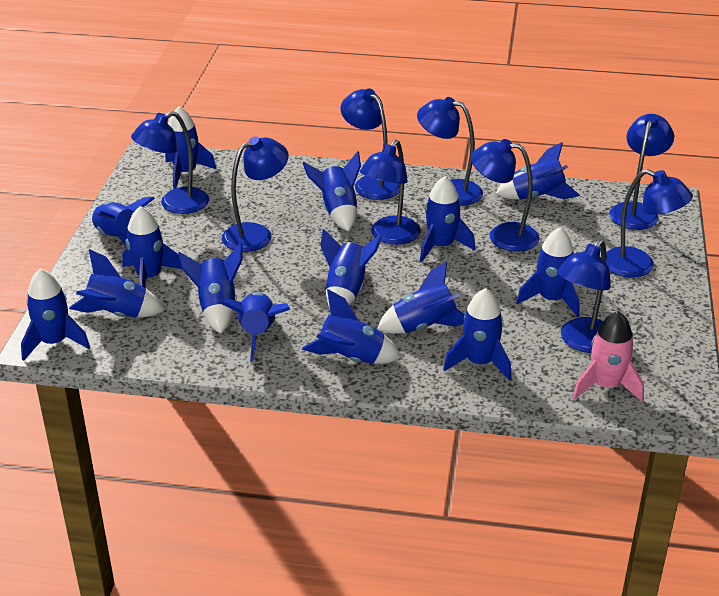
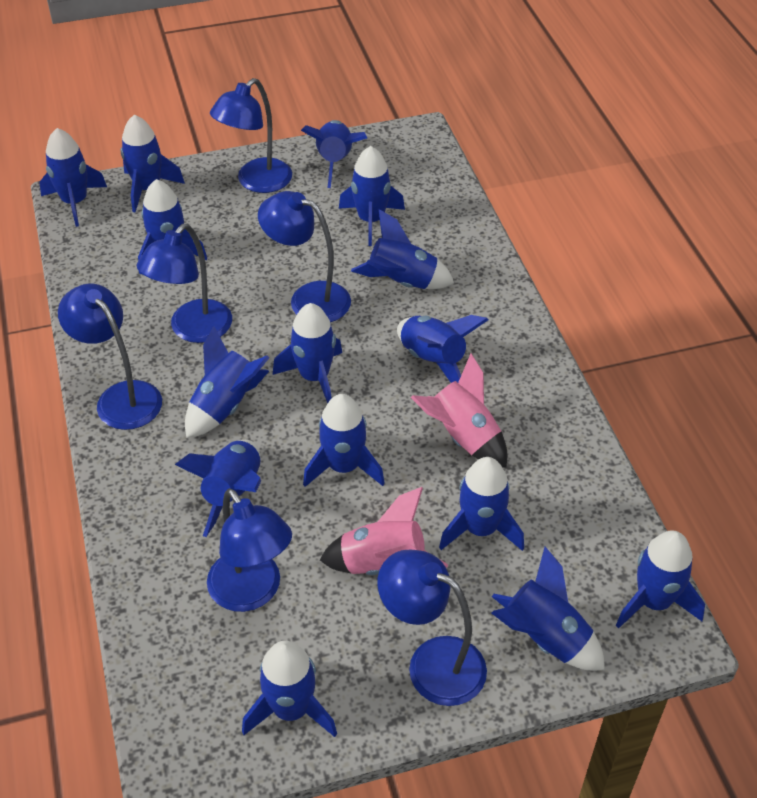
blue lamp: 9 -> 6
pink rocket: 1 -> 2

